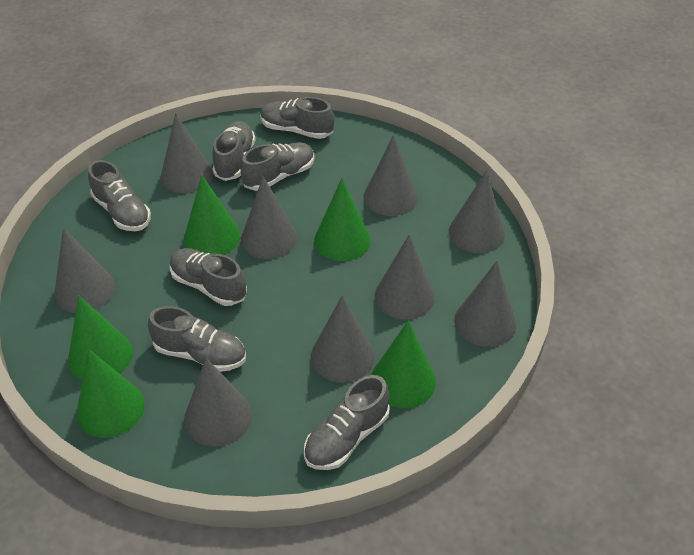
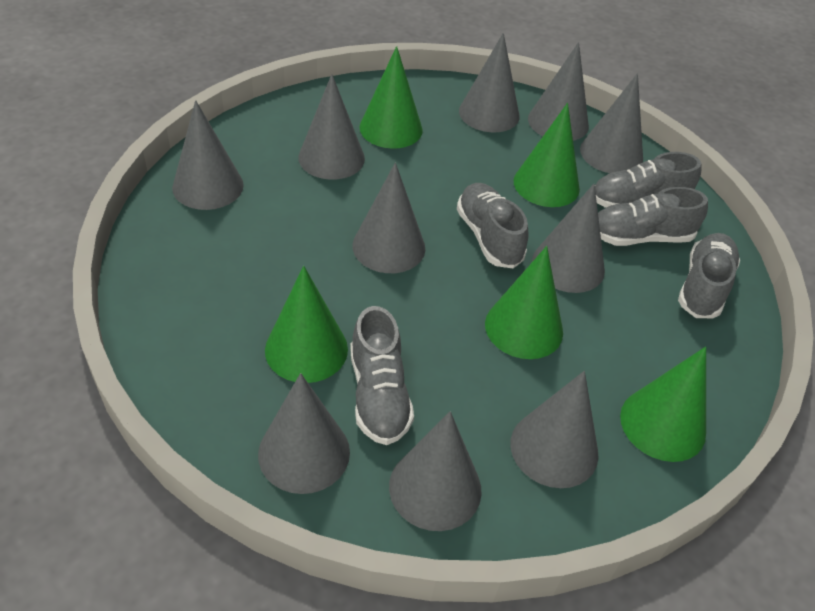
grey cone: 9 -> 10
grey shoe: 7 -> 5

